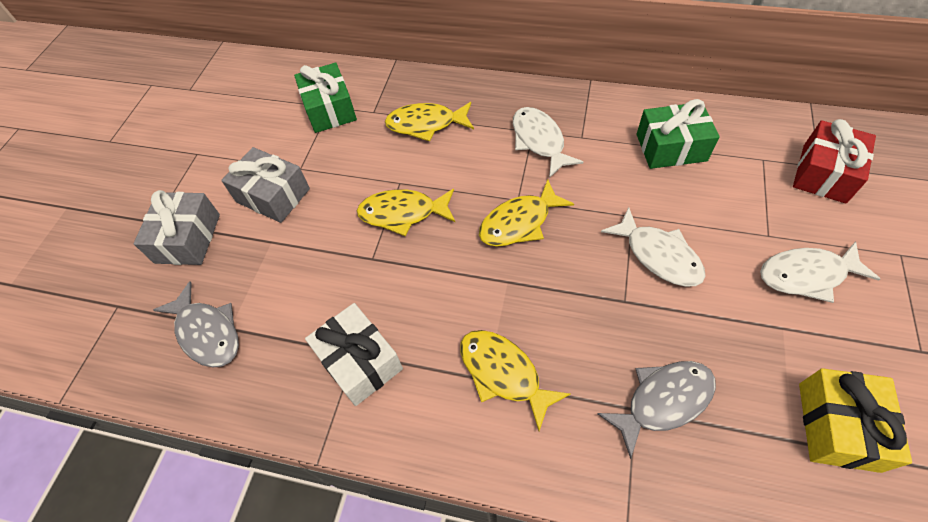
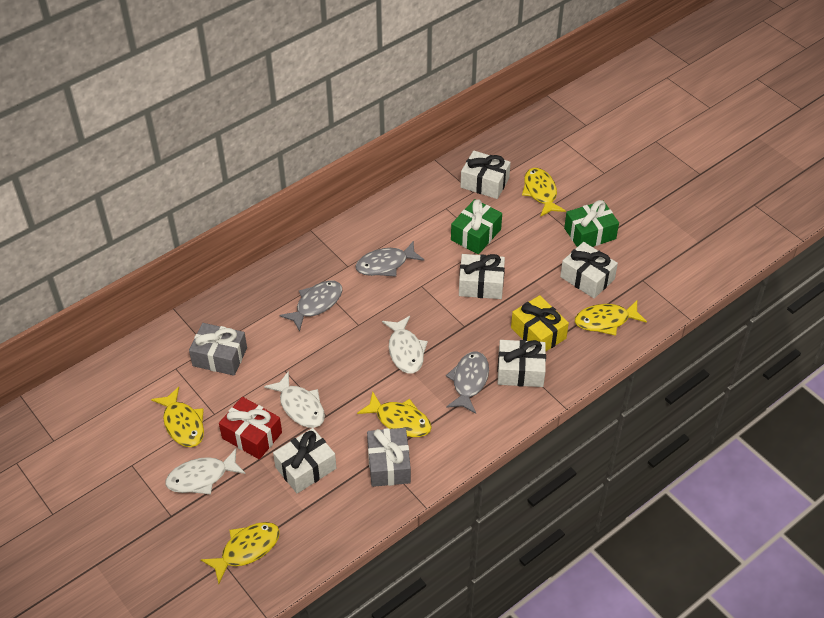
grey fish: 2 -> 3
white gift: 1 -> 5
yellow fish: 4 -> 5

